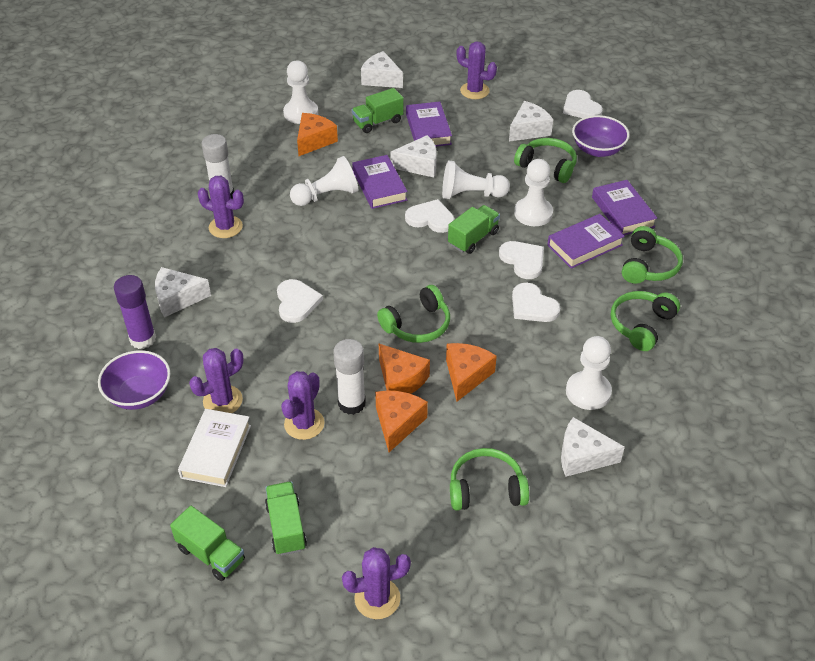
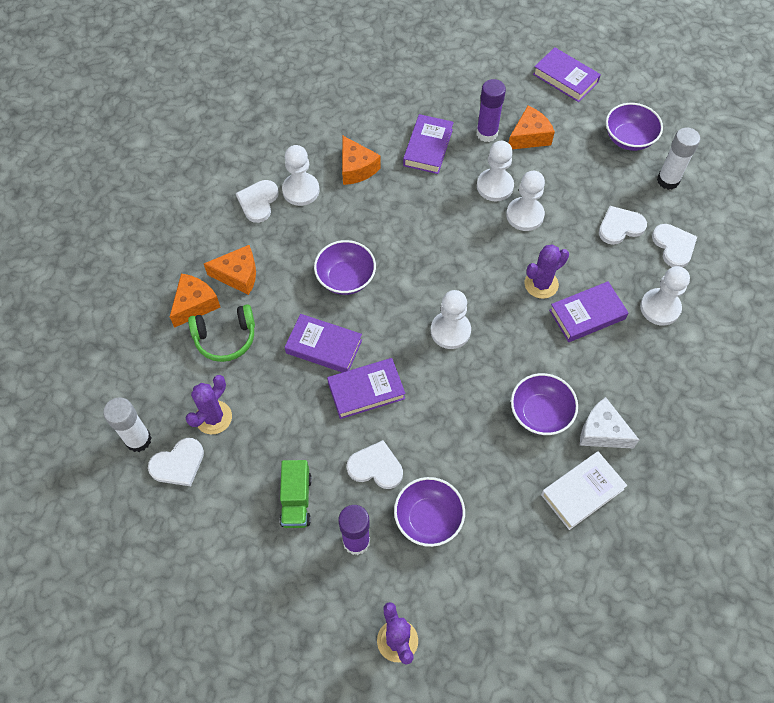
green headphones: 5 -> 1
green truck: 4 -> 1
purple book: 4 -> 5
purple bowl: 2 -> 4
purple cactus: 5 -> 3
purple glue stick: 1 -> 2
white cheese: 5 -> 1

